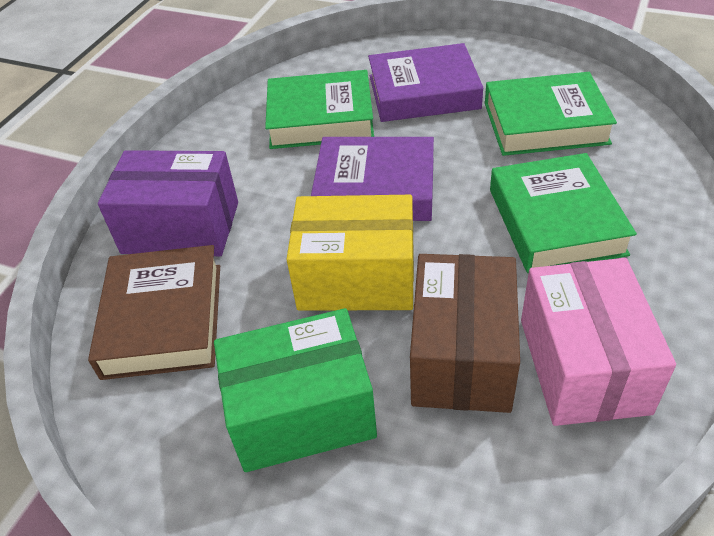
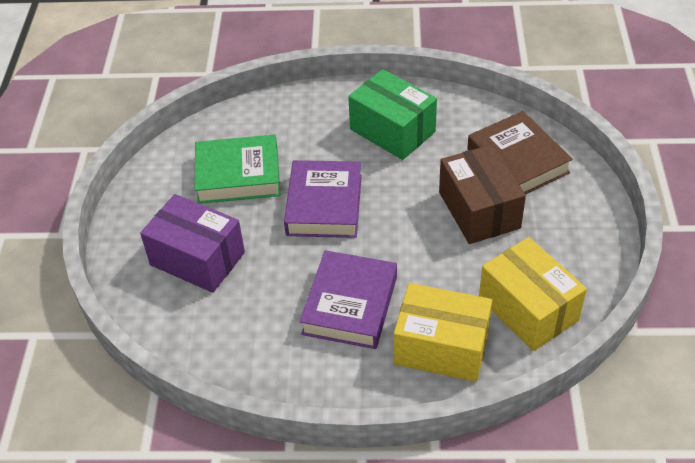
green book: 3 -> 1
pink box: 1 -> 0
yellow box: 1 -> 2

